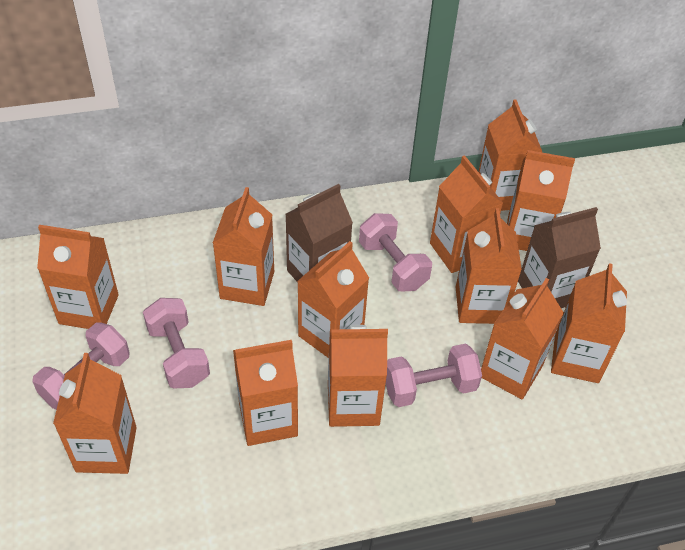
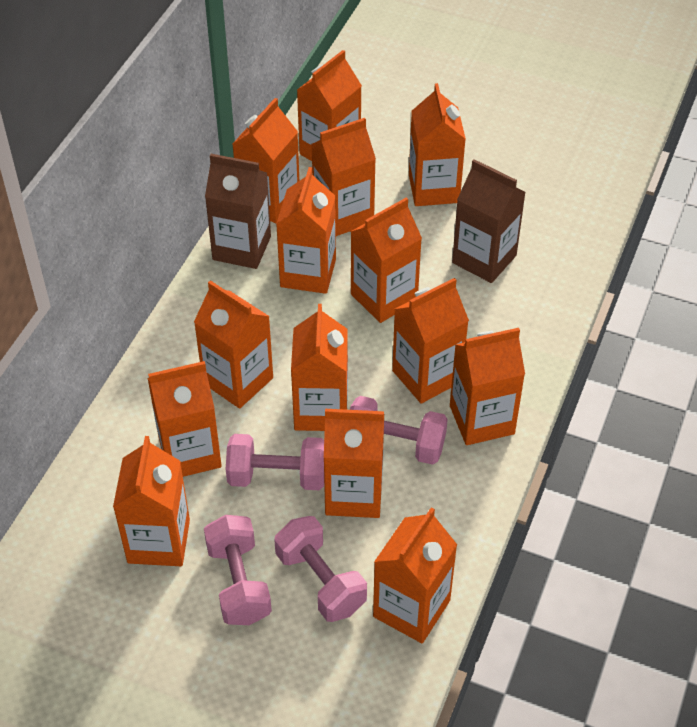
orange carton: 12 -> 14

